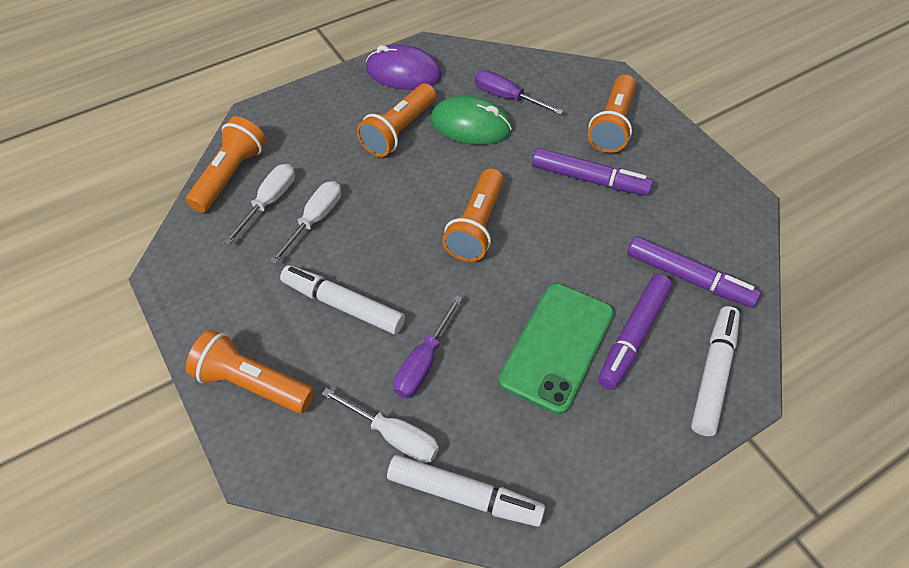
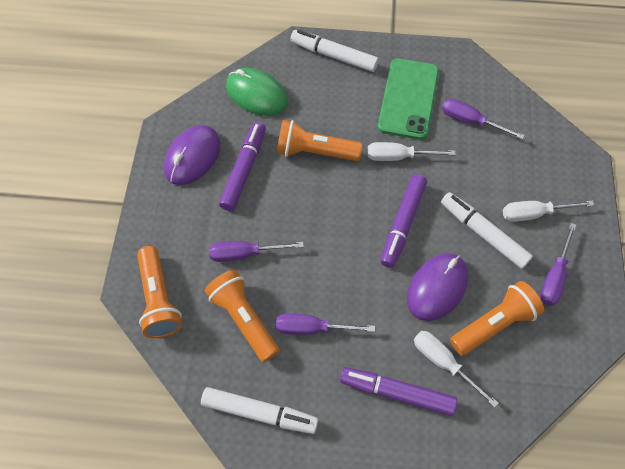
orange flashlight: 5 -> 4
purple mouse: 1 -> 2
purple screwdriver: 2 -> 4

